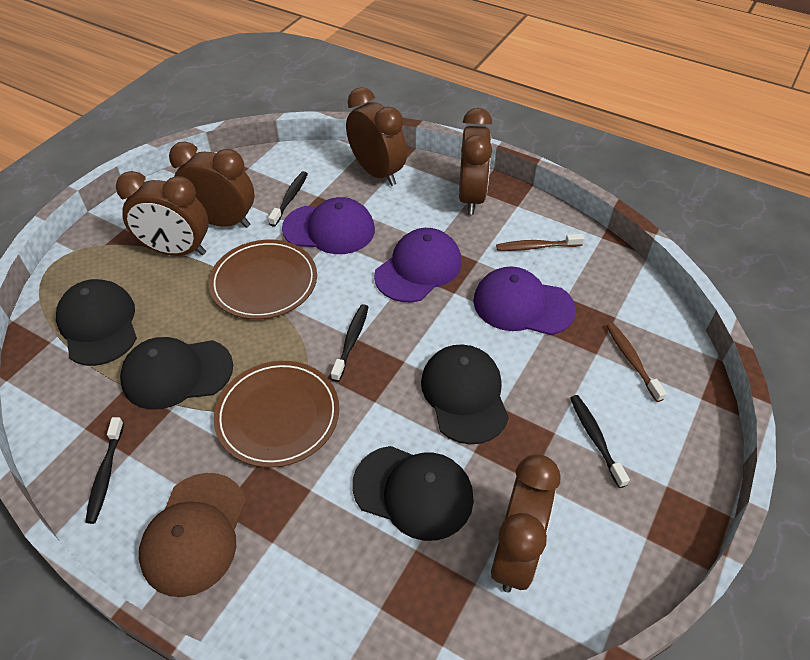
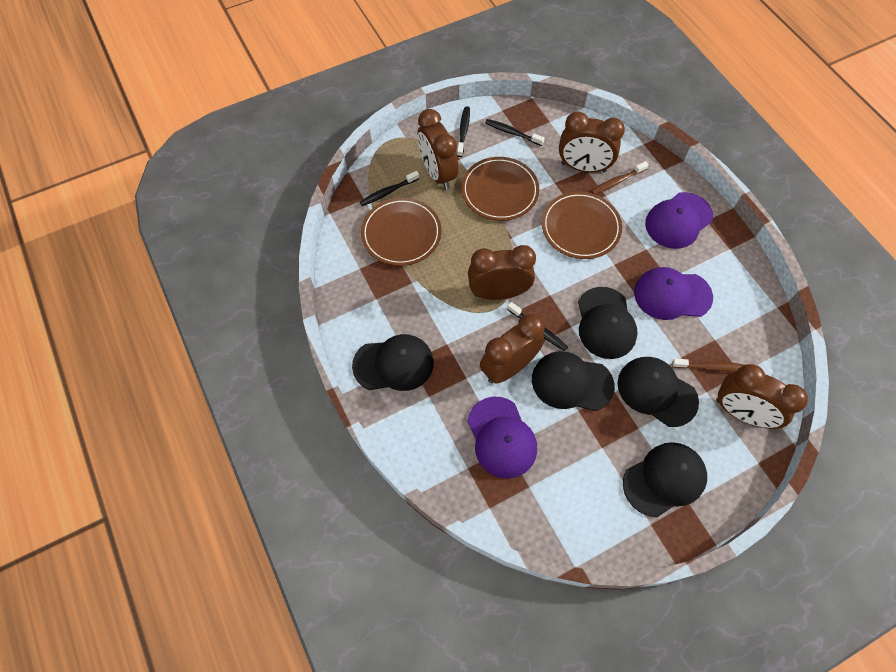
black cap: 4 -> 5
brown cap: 1 -> 0
brown plate: 2 -> 3

